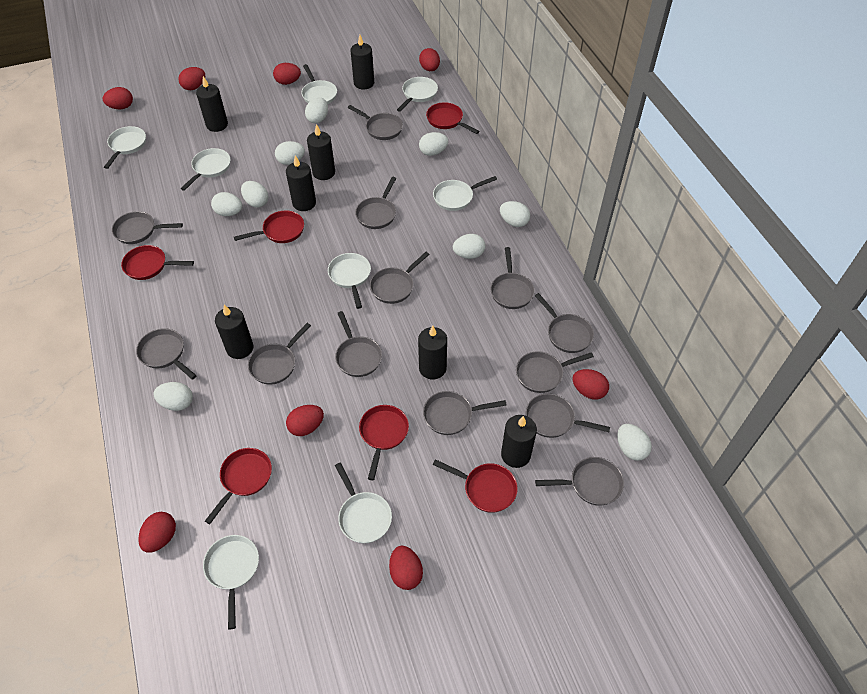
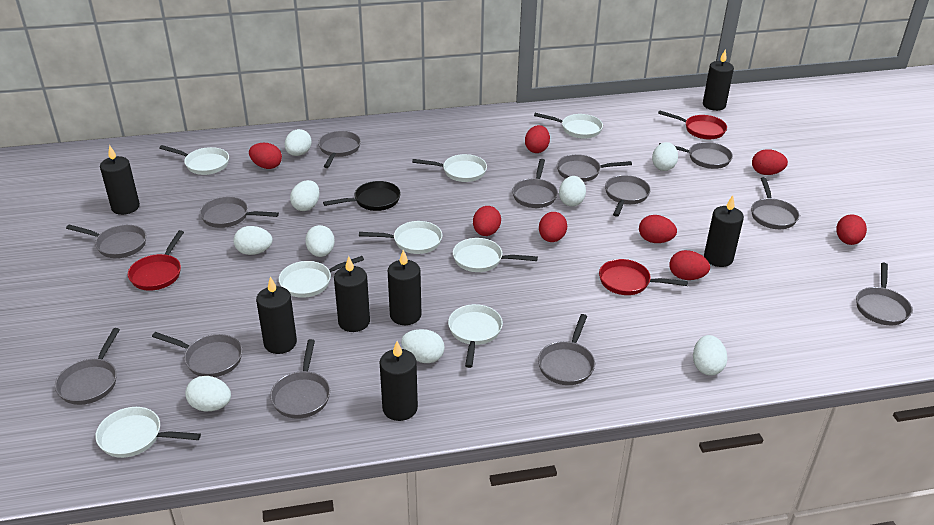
black pan: 0 -> 1
red pan: 6 -> 3

